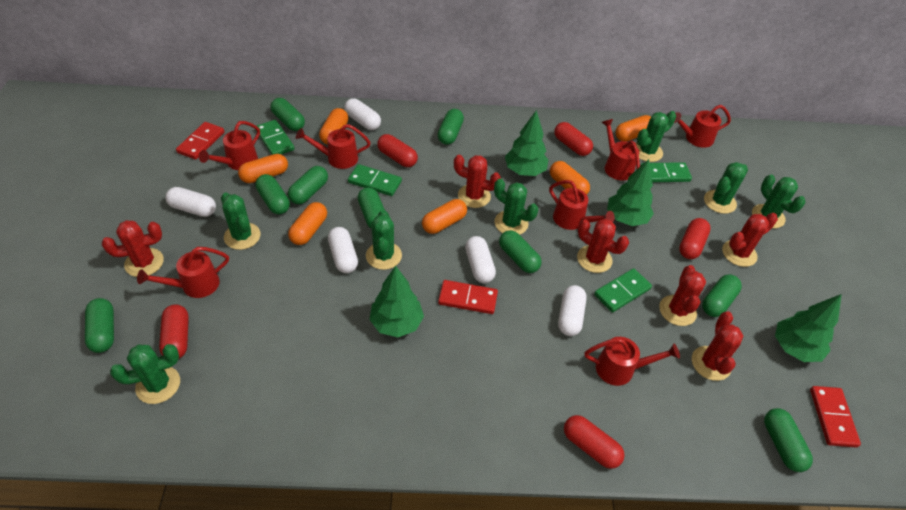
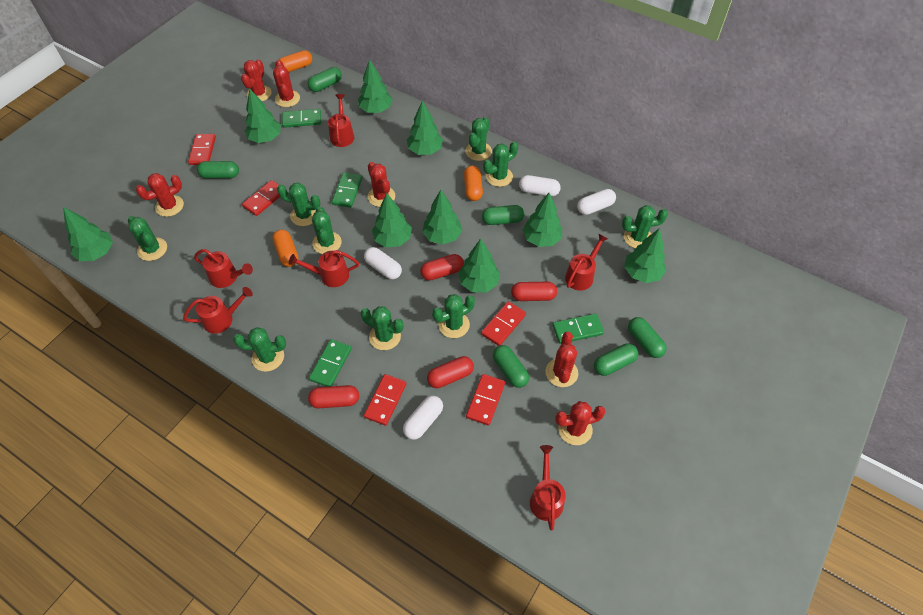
green cactus: 7 -> 9
green capsule: 9 -> 6
green tree: 4 -> 9
orange capsule: 6 -> 3
red capsule: 5 -> 4
red domino: 3 -> 5
red watering can: 7 -> 6
white capsule: 5 -> 4

